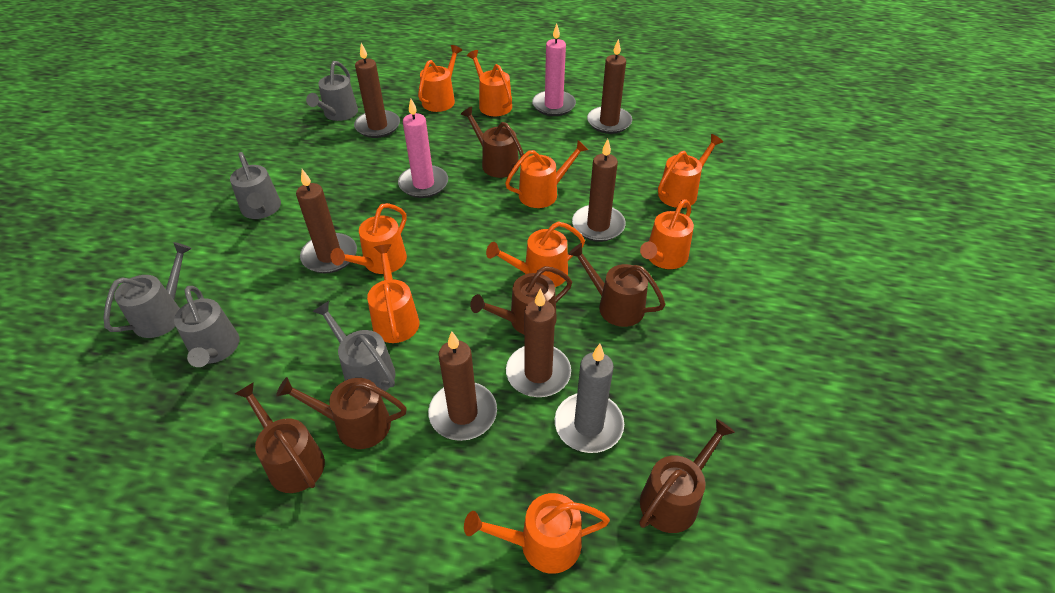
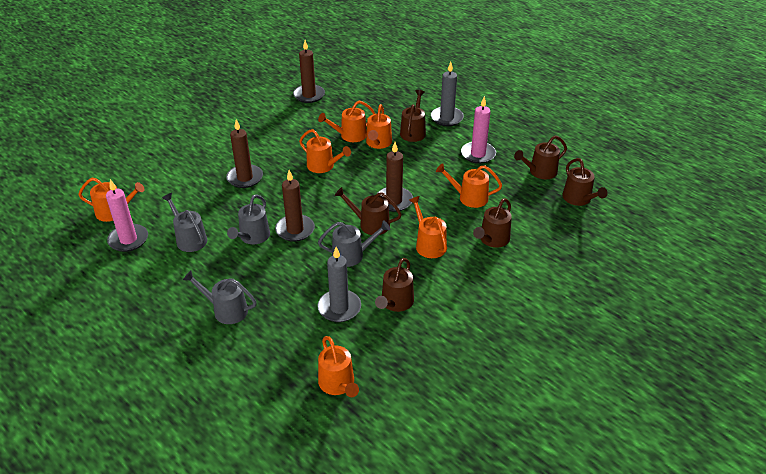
brown candle: 6 -> 4
grey candle: 1 -> 2
grey watering can: 5 -> 4
orange watering can: 9 -> 7

